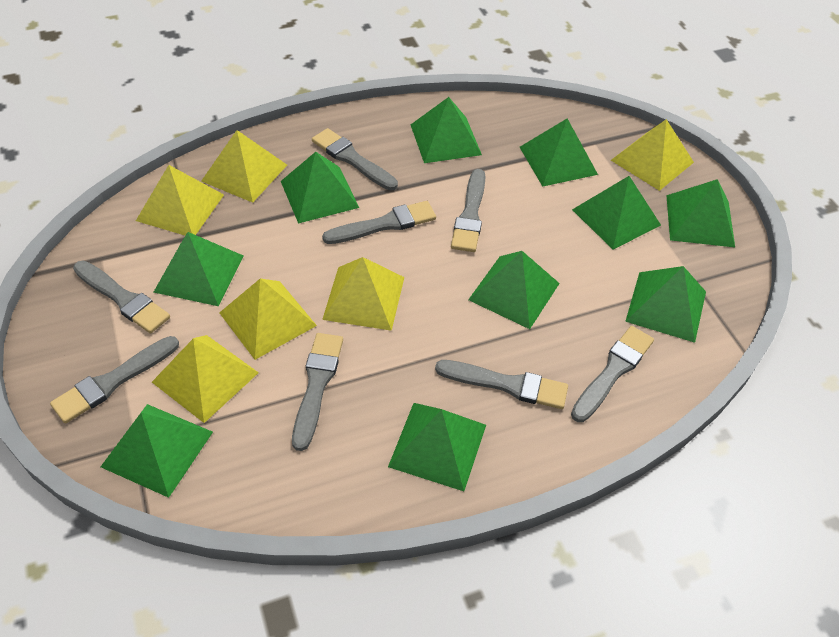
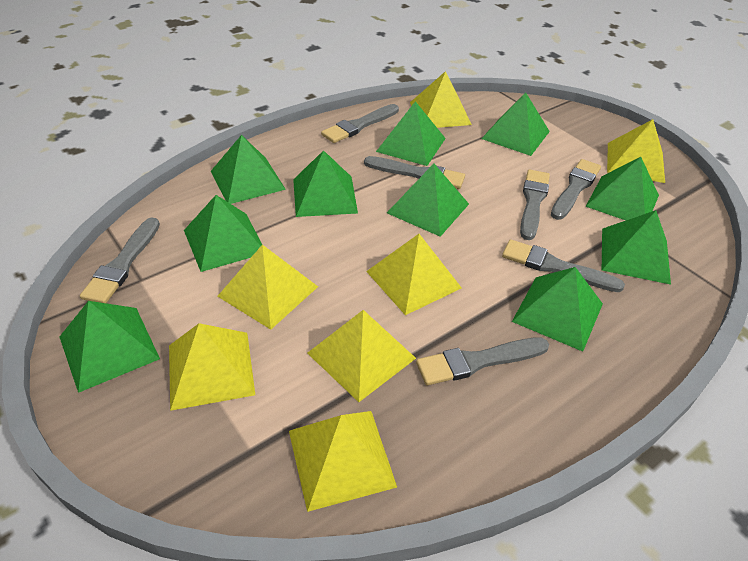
grey brush: 8 -> 7
yellow pyramid: 6 -> 7

